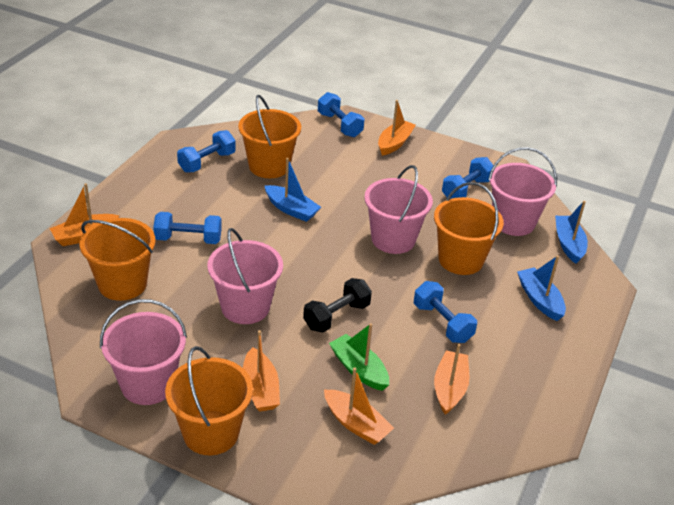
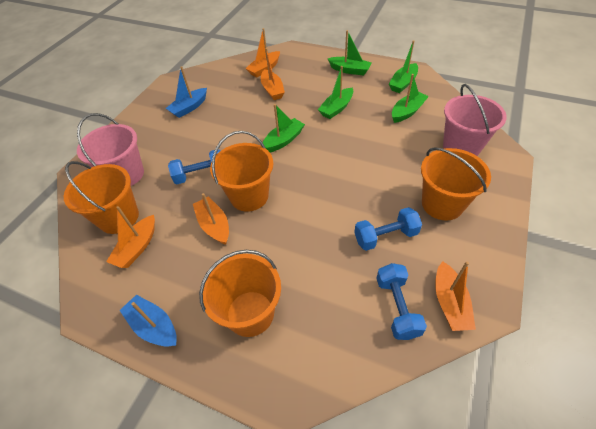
black dumbbell: 1 -> 0
blue boat: 3 -> 2
blue dumbbell: 5 -> 3
green boat: 1 -> 5
pink bucket: 4 -> 2

